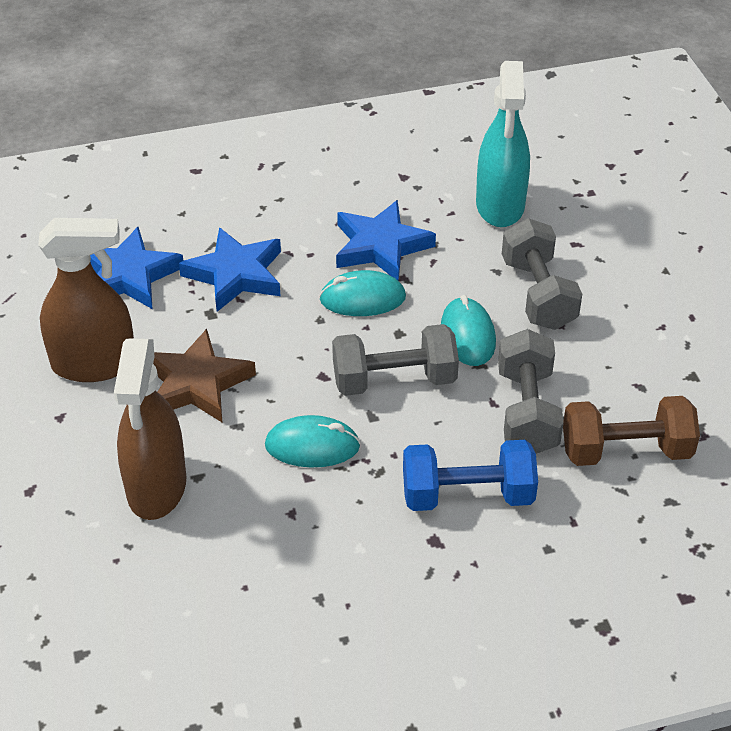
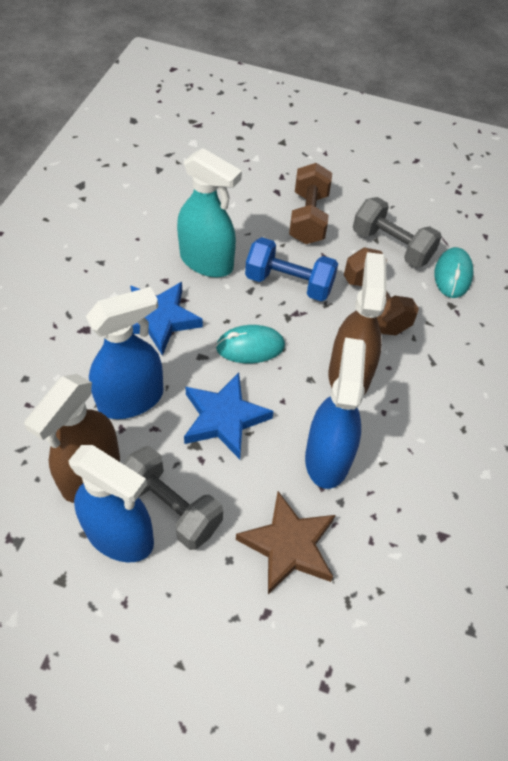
blue spray bottle: 0 -> 3
blue star: 3 -> 2
brown dumbbell: 1 -> 2
grey dumbbell: 3 -> 2
turquoise mouse: 3 -> 2

